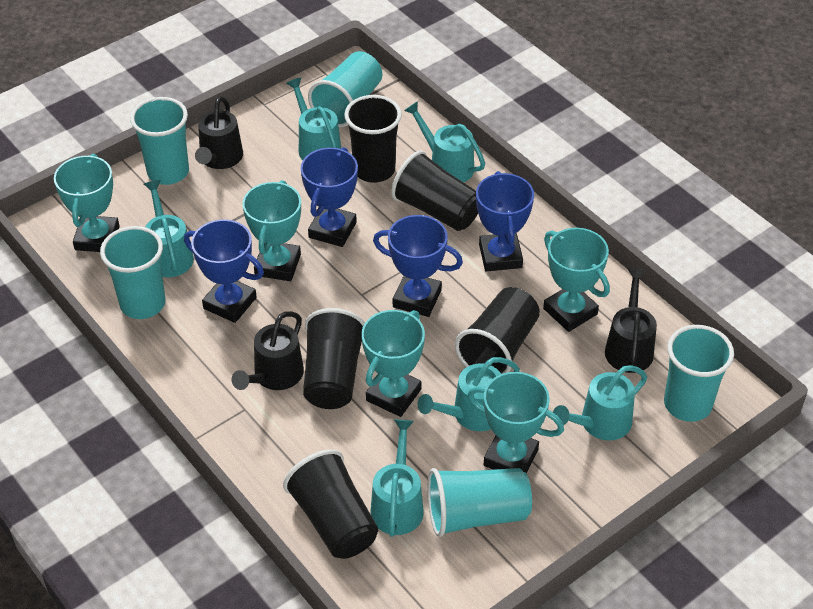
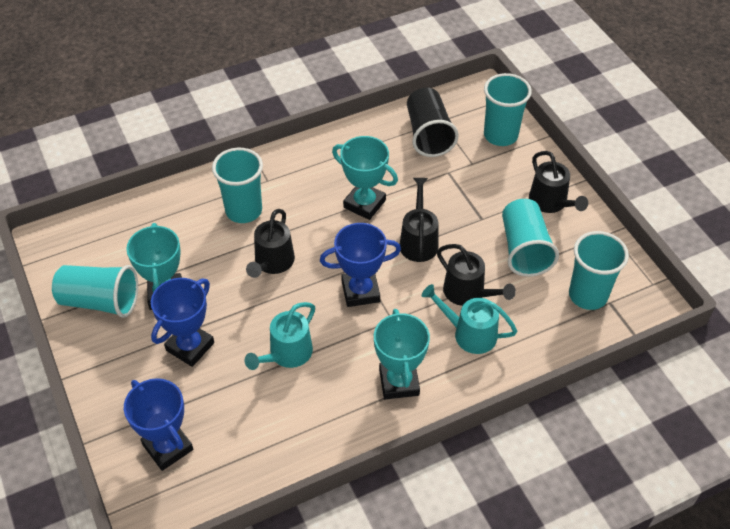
black cup: 5 -> 1
black watering can: 3 -> 4
blue trophy: 4 -> 3
turquoise trophy: 5 -> 3
turquoise watering can: 6 -> 2

